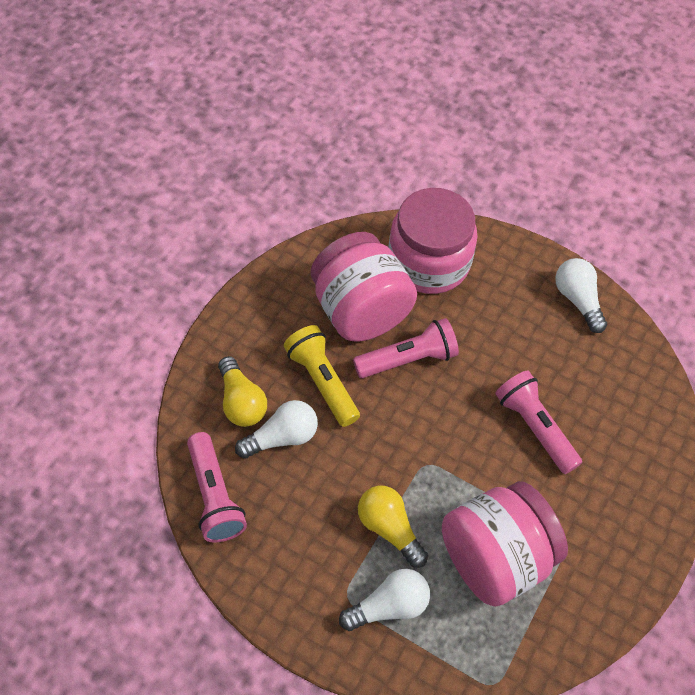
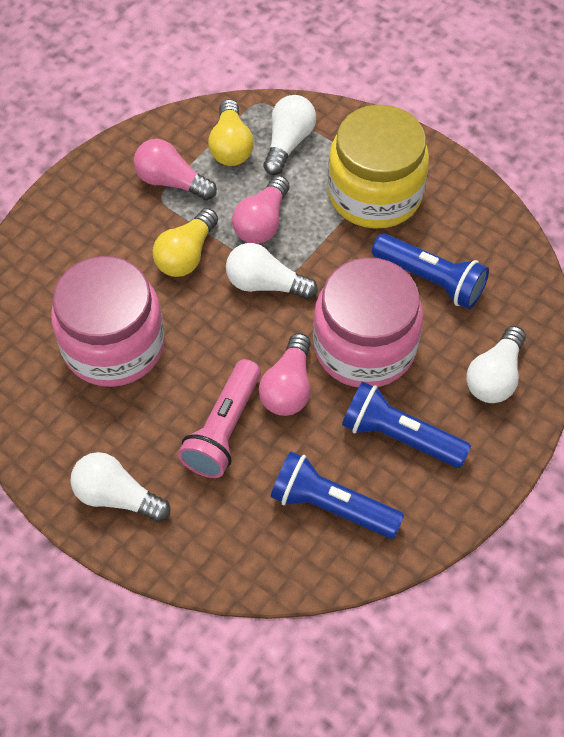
blue flashlight: 0 -> 3
pink flashlight: 3 -> 1
pink jar: 3 -> 2
pink light bulb: 0 -> 3
white light bulb: 3 -> 4
yellow flashlight: 1 -> 0
yellow jar: 0 -> 1

